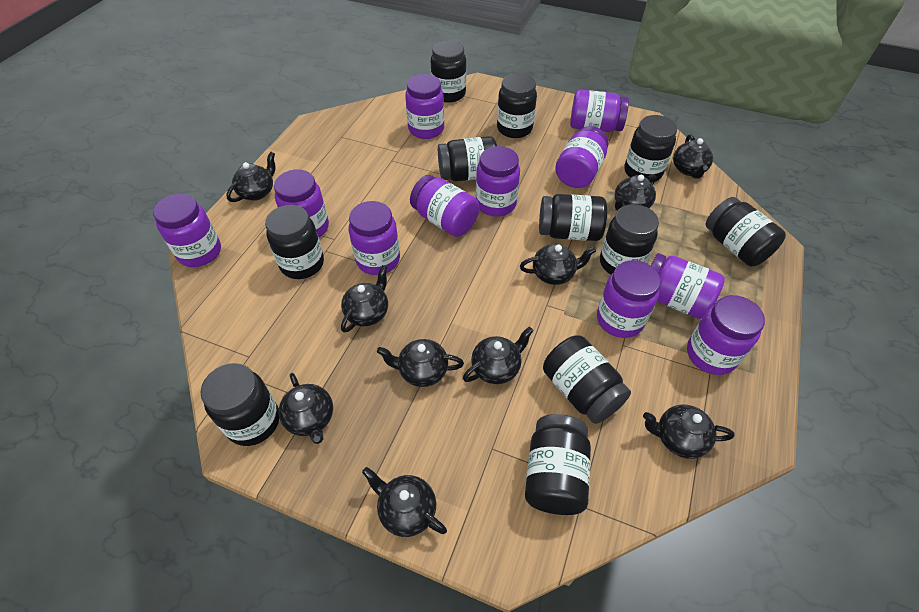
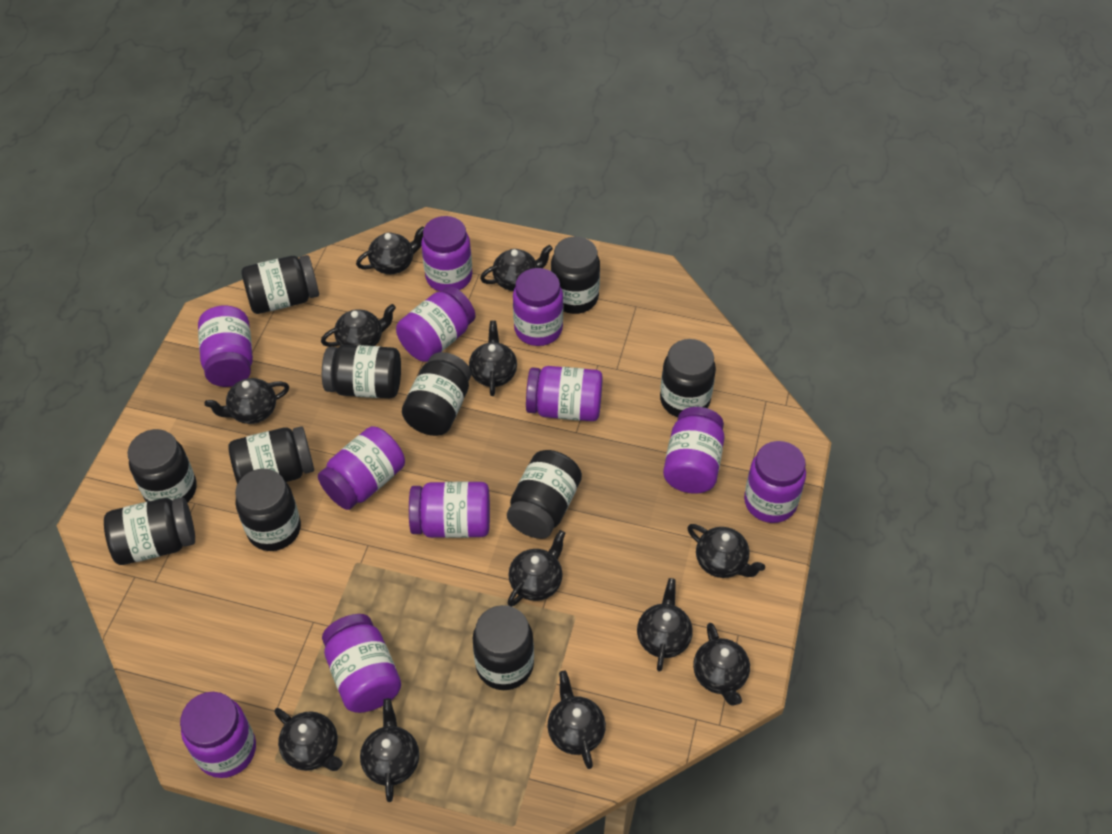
black teapot: 10 -> 12

